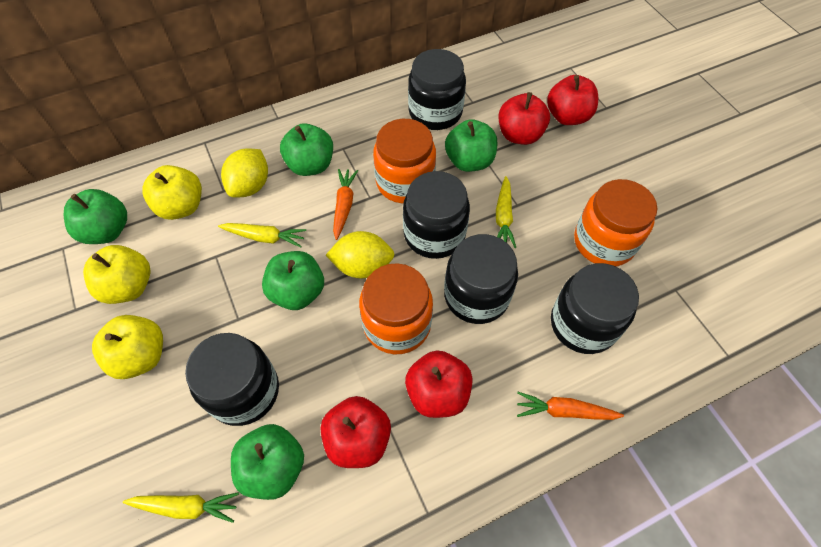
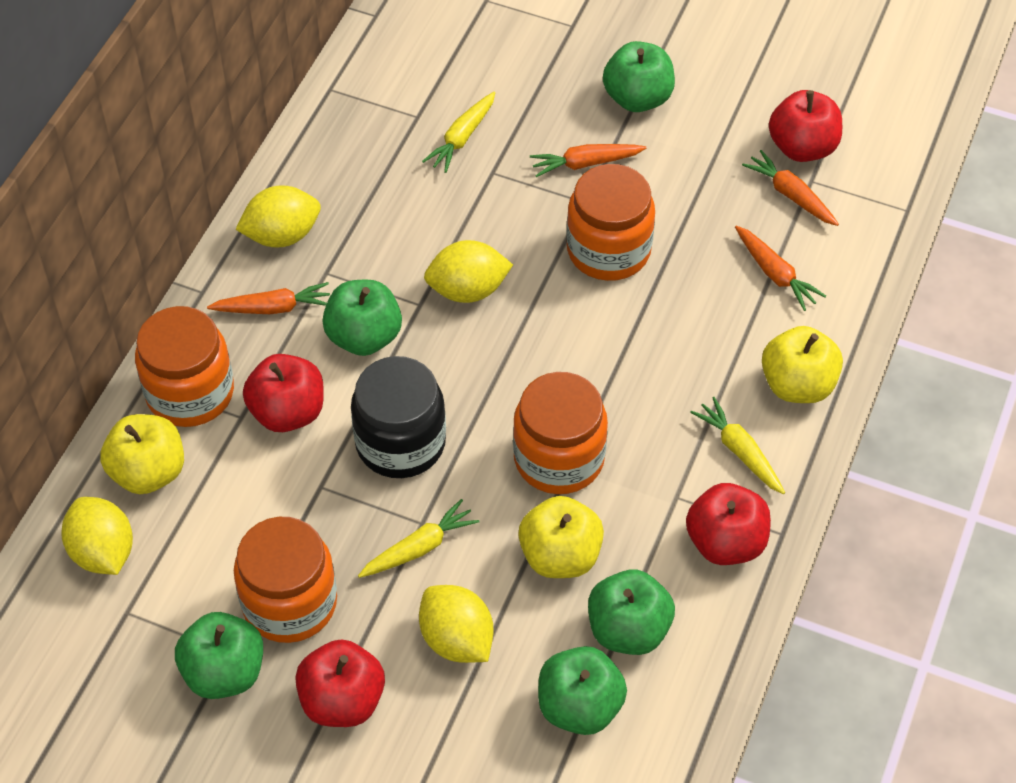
black jar: 5 -> 1
orange carrot: 2 -> 4
orange jar: 3 -> 4
yellow lemon: 2 -> 4

